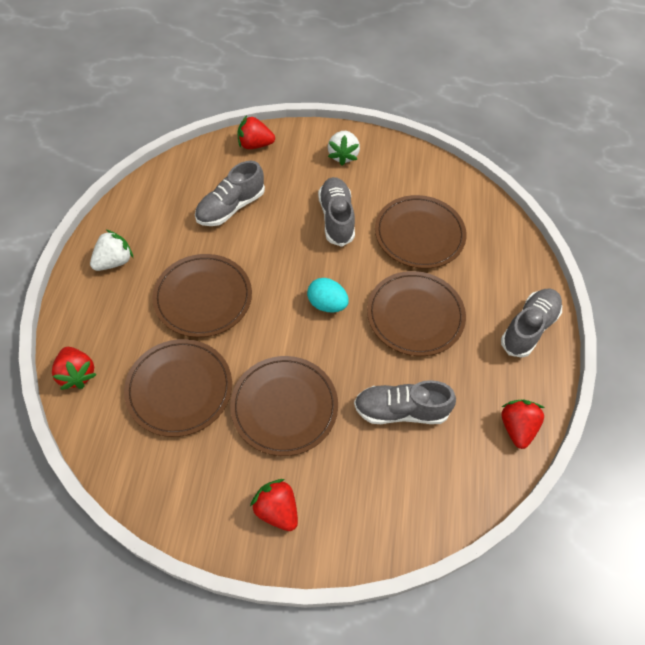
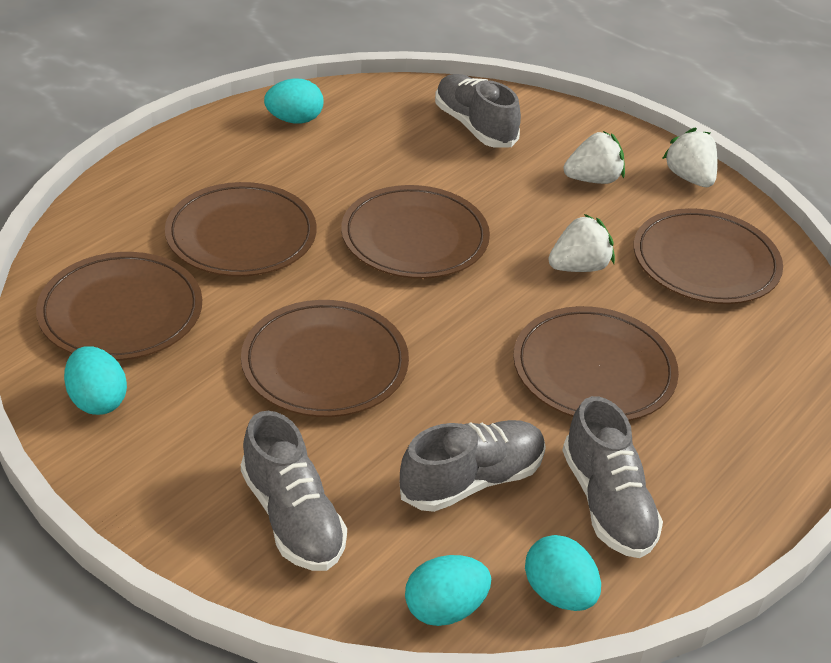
brown plate: 5 -> 6
red strawberry: 4 -> 0
turquoise egg: 1 -> 4
white strawberry: 2 -> 3

